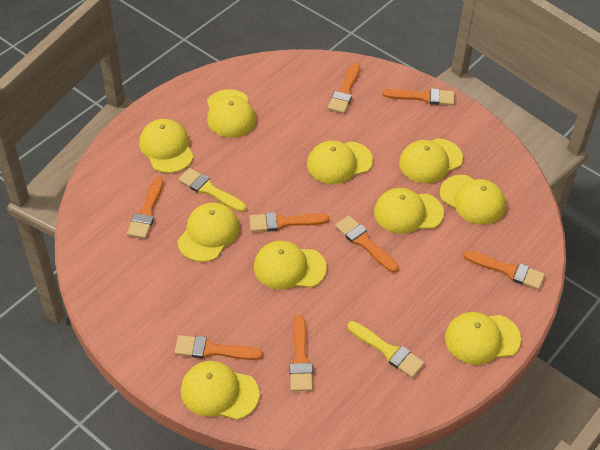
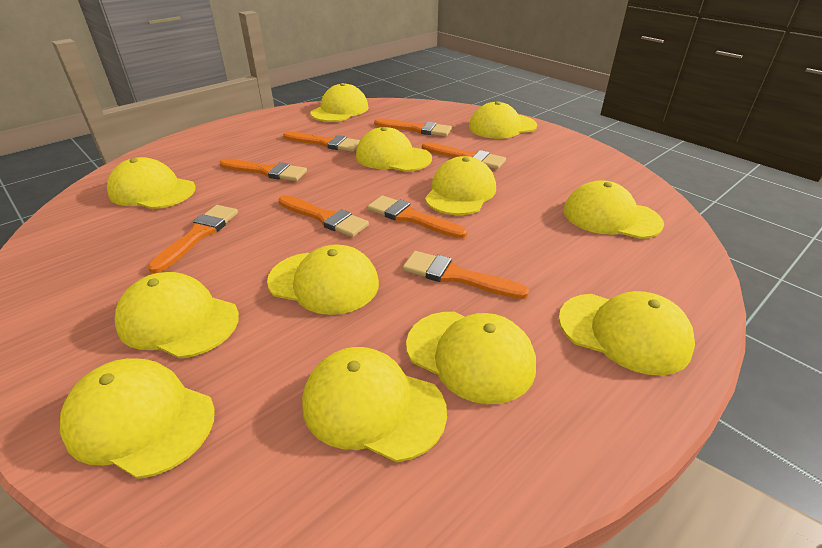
yellow brush: 2 -> 0
yellow cap: 10 -> 12

